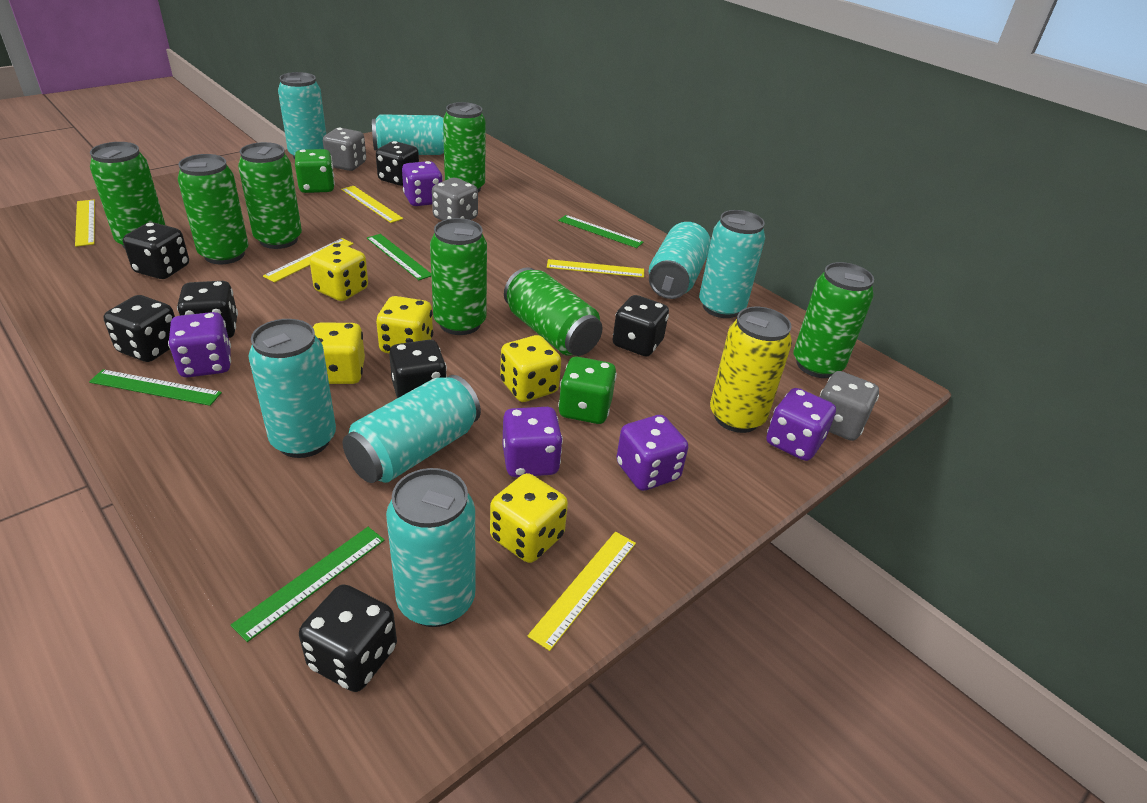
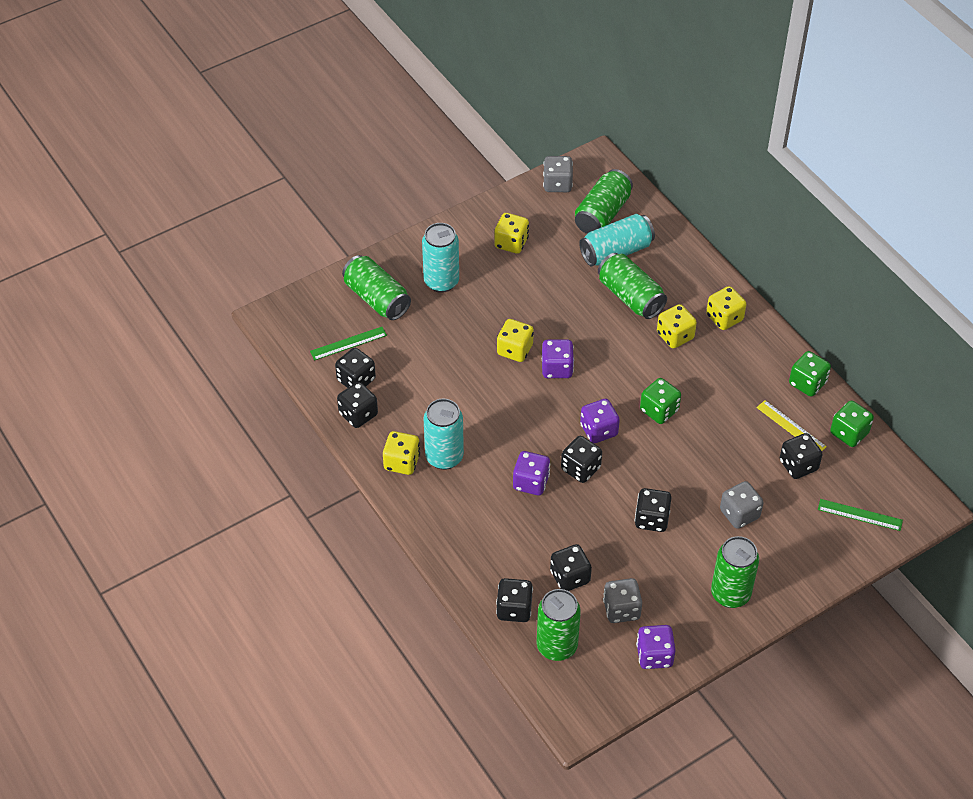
green can: 7 -> 5
green dice: 2 -> 3
green ruler: 4 -> 2
purple dice: 5 -> 4
turquoise can: 7 -> 3
yellow can: 1 -> 0
yellow ruler: 5 -> 1

